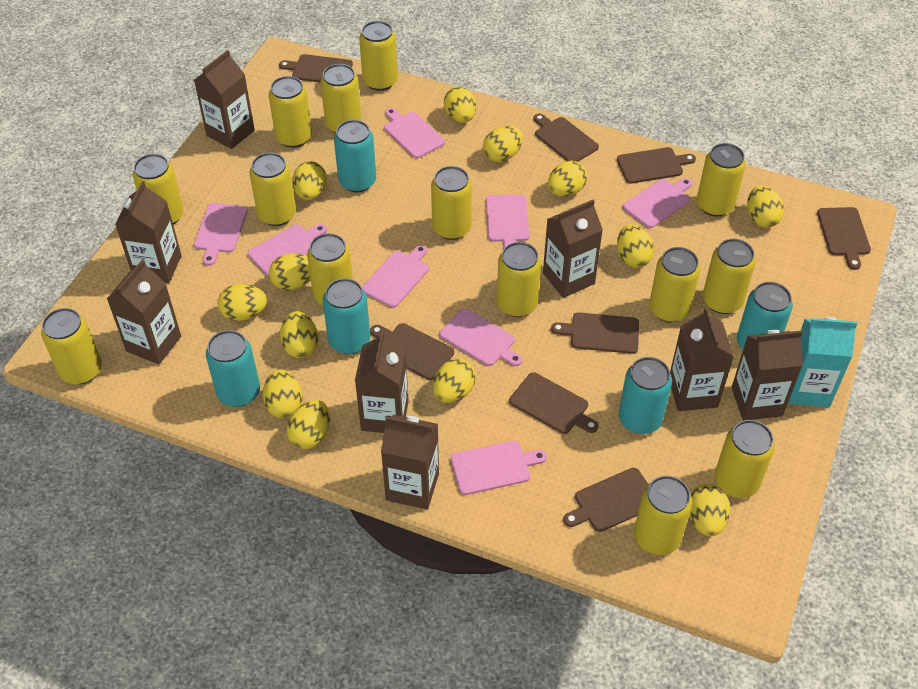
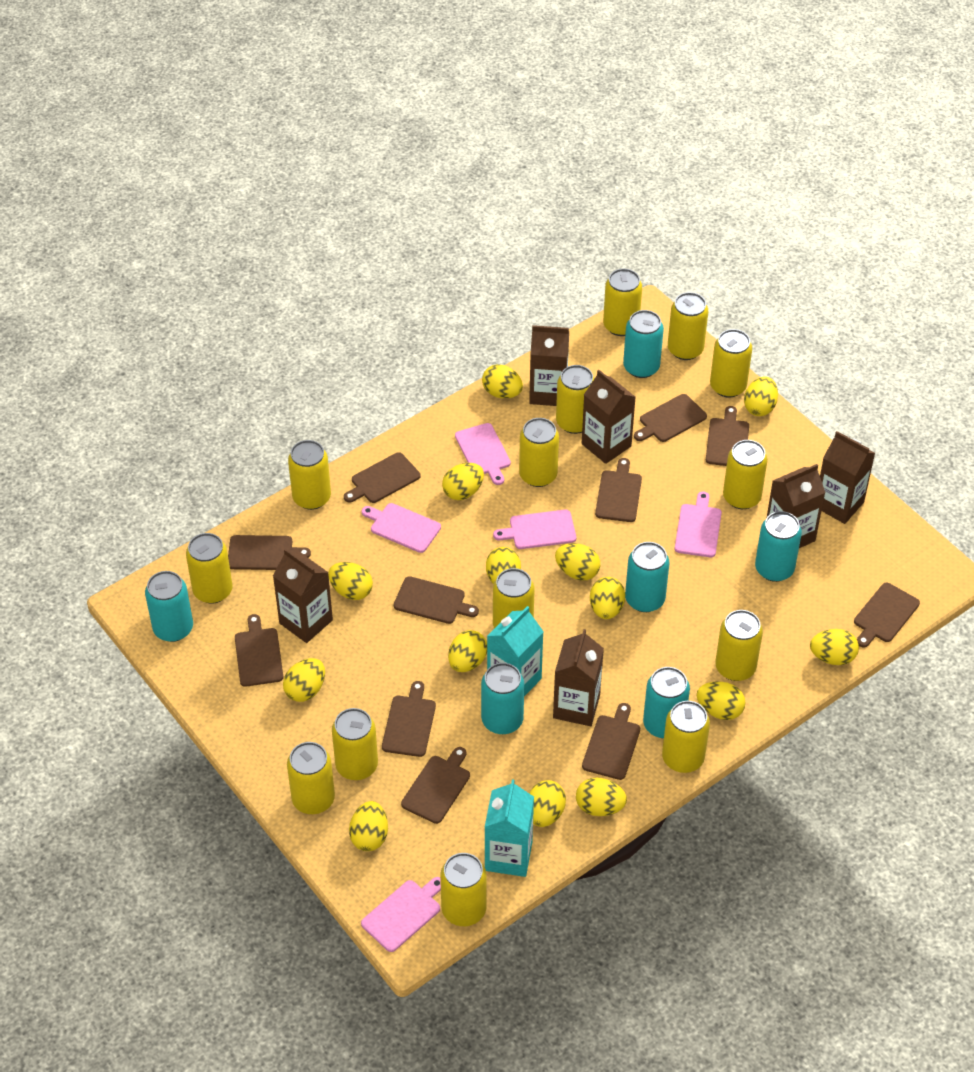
brown carton: 8 -> 6
brown cutting board: 8 -> 11
pink cutting board: 8 -> 5
turquoise can: 5 -> 6
turquoise carton: 1 -> 2
yellow egg: 13 -> 14

